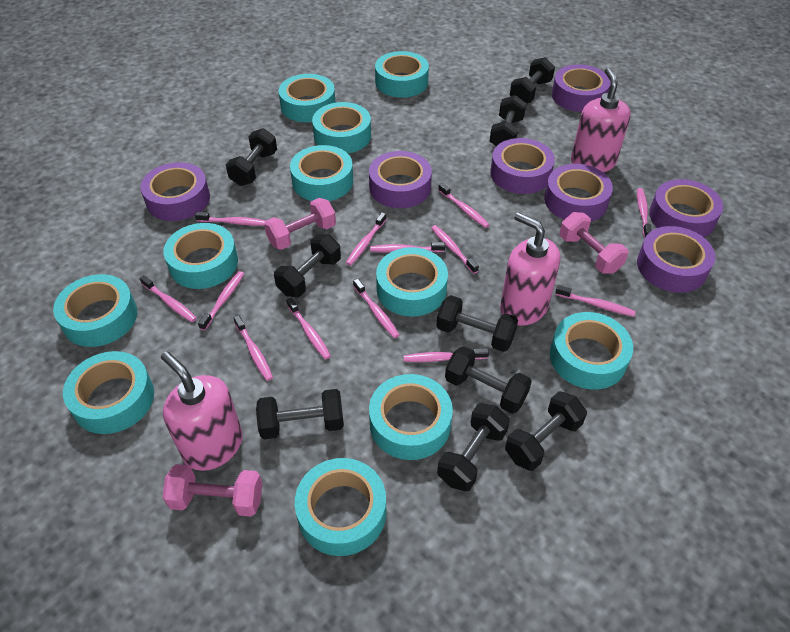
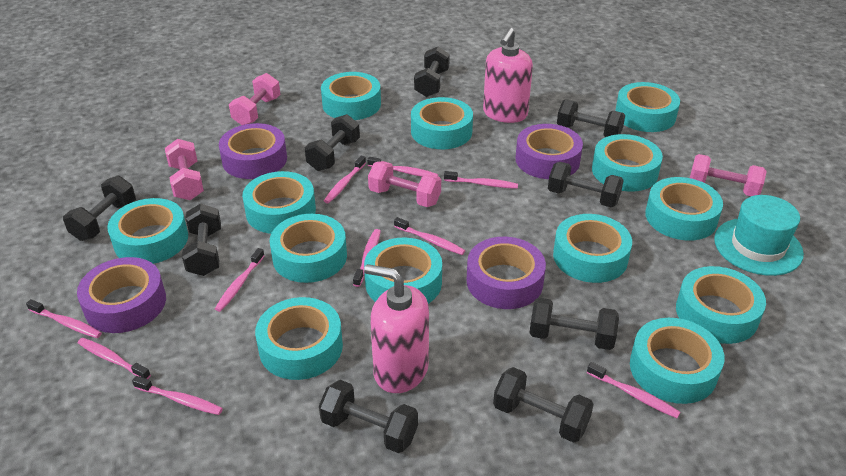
pink dumbbell: 3 -> 4
pink soap dispenser: 3 -> 2
pink toothbrush: 13 -> 10
purple tape: 7 -> 4
turquoise hat: 0 -> 1
turquoise tape: 11 -> 13

